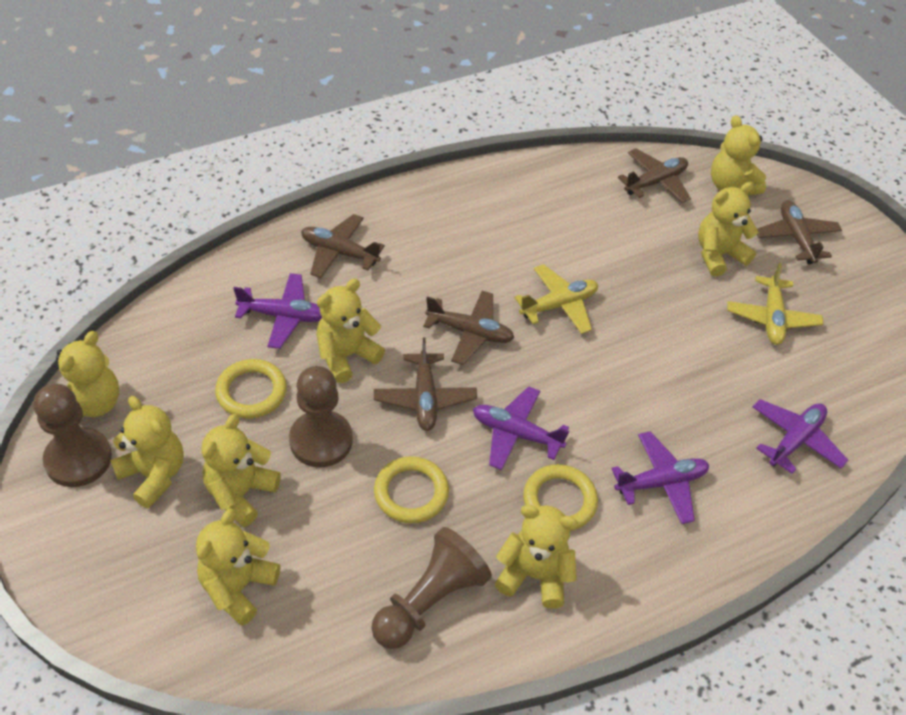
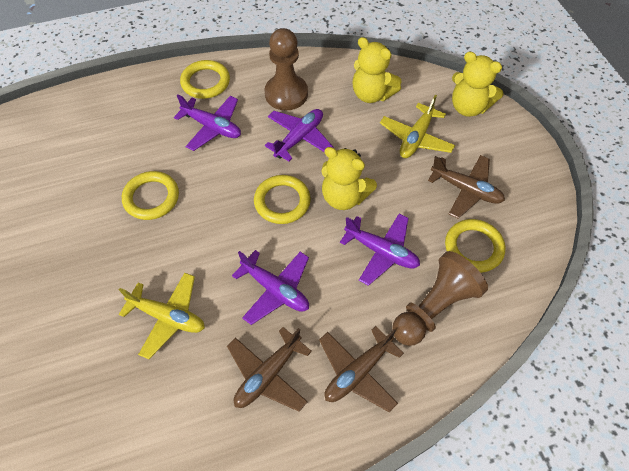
brown pawn: 3 -> 2
brown plane: 5 -> 3
yellow ring: 3 -> 4
yellow teddy bear: 8 -> 3

